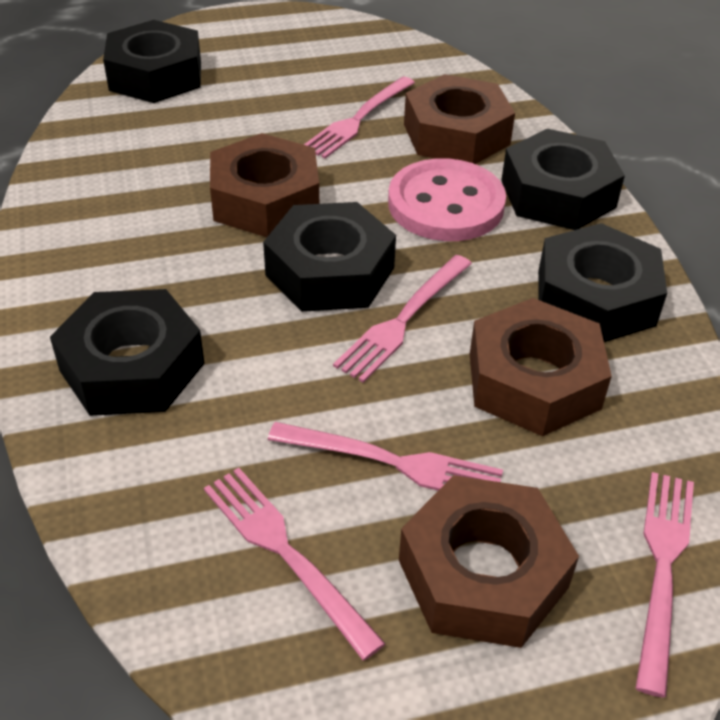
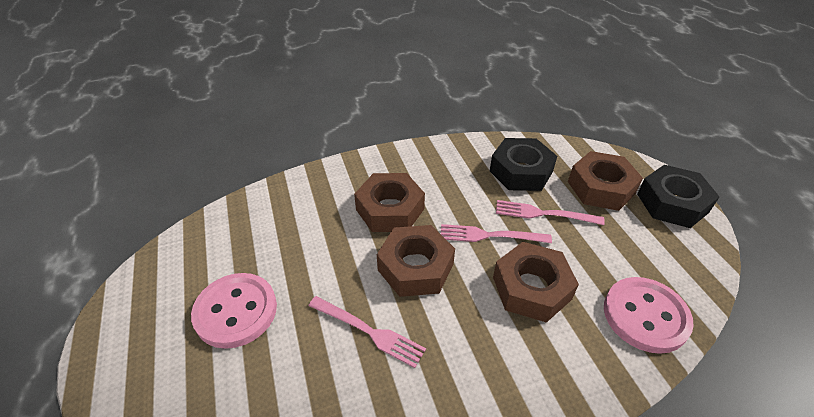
black nut: 5 -> 2
pink button: 1 -> 2
pink fork: 5 -> 3

